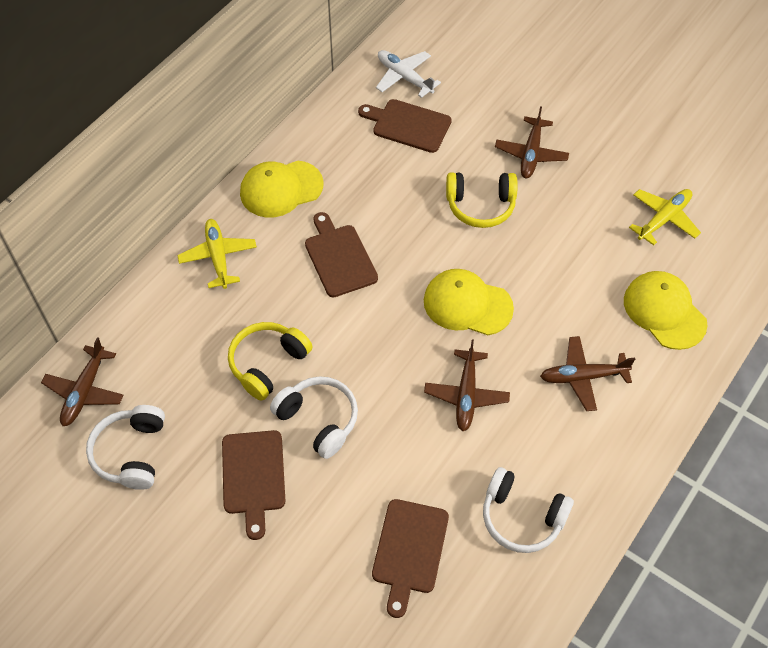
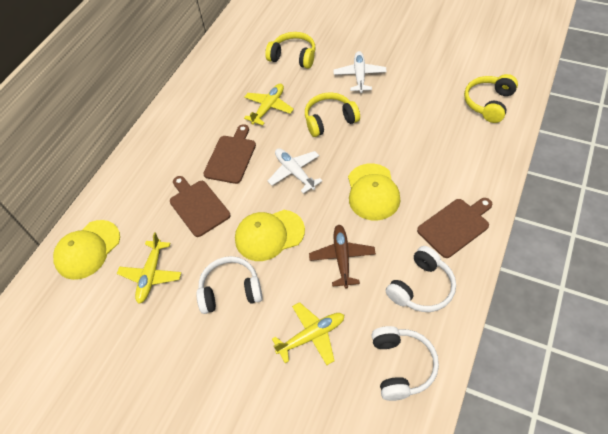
brown cutting board: 4 -> 3
brown plane: 4 -> 1
white plane: 1 -> 2
yellow headphones: 2 -> 3
yellow plane: 2 -> 3

